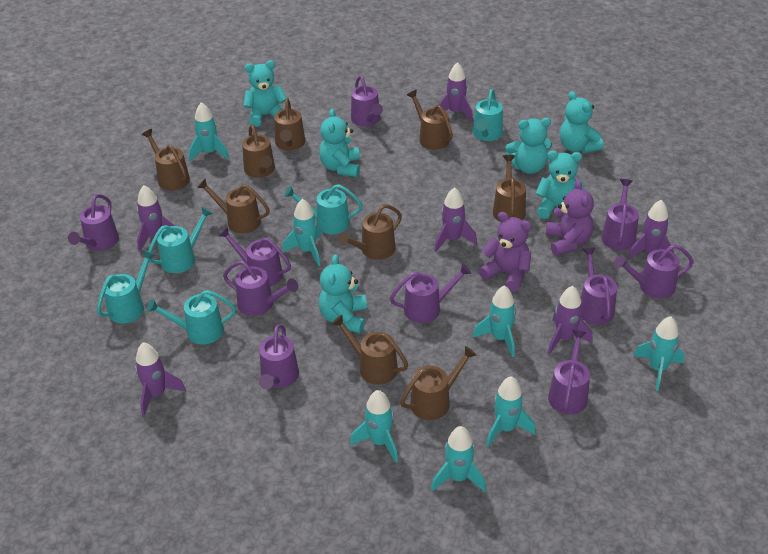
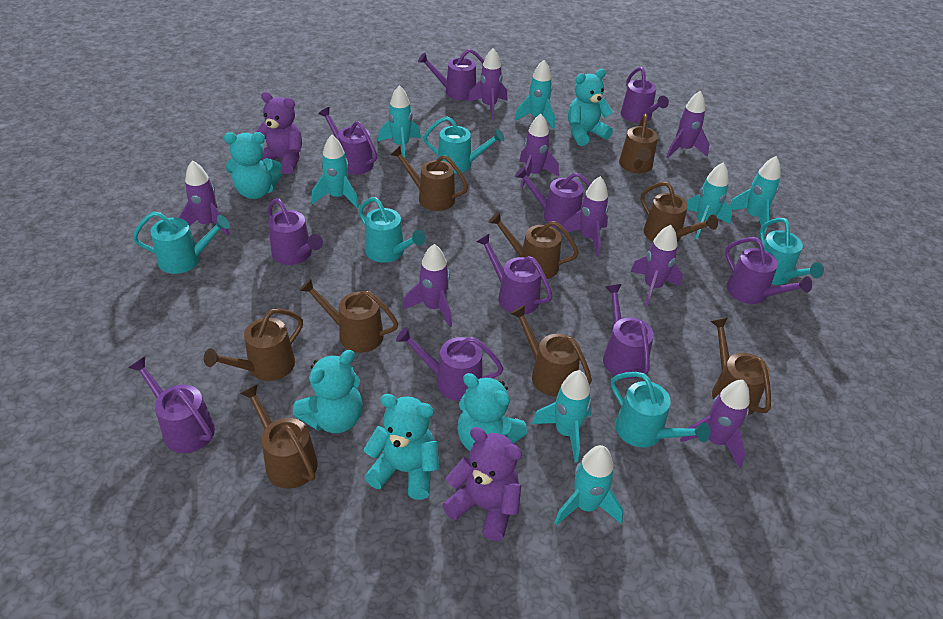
purple rocket: 6 -> 8
turquoise teddy bear: 6 -> 5

